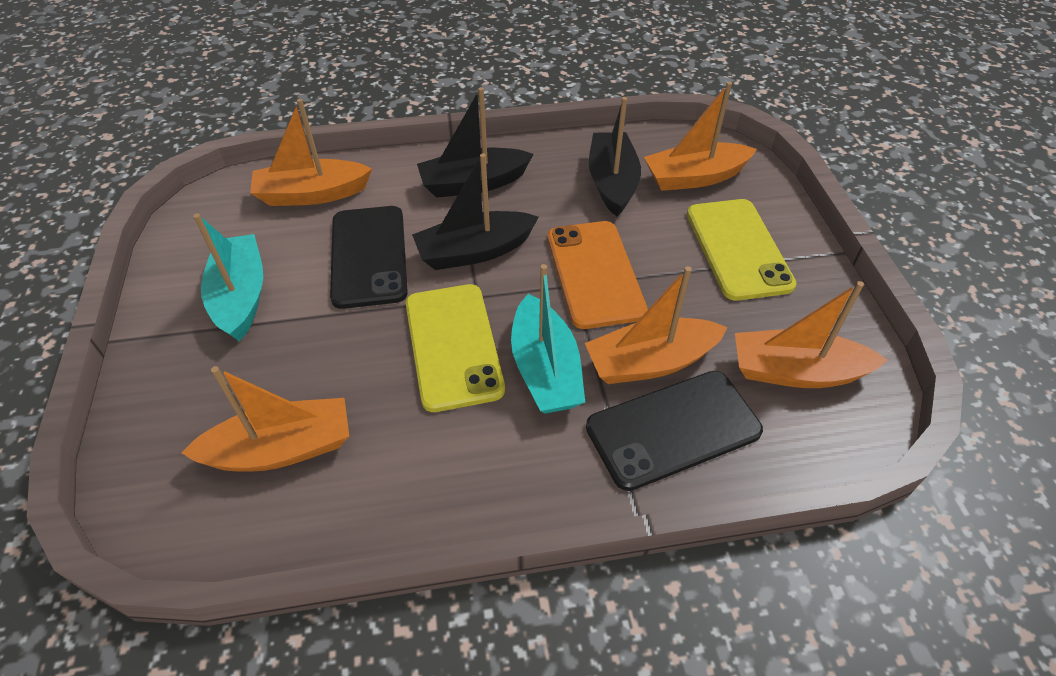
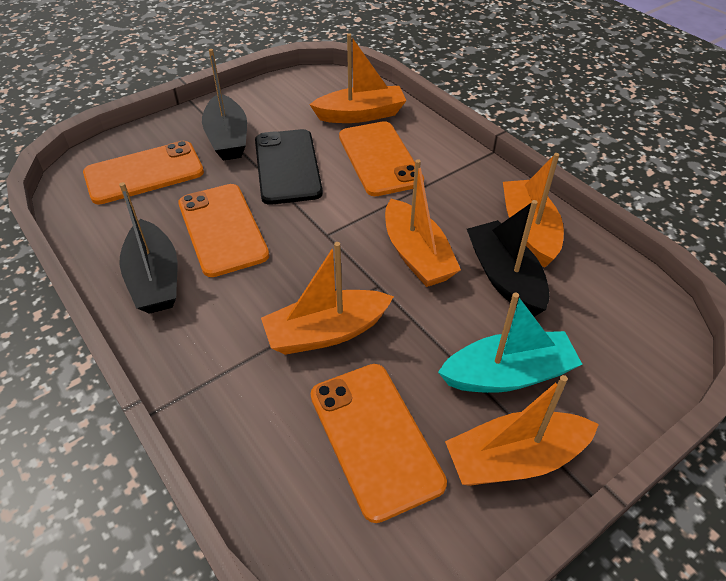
black phone: 2 -> 1
orange phone: 1 -> 4
turquoise boat: 2 -> 1
yellow phone: 2 -> 0

